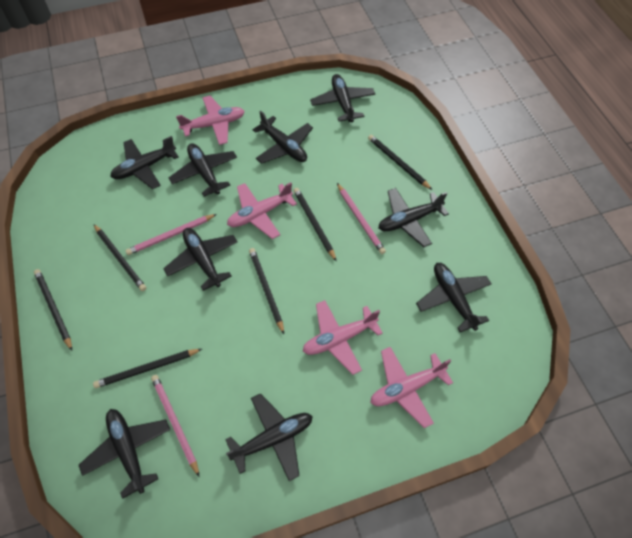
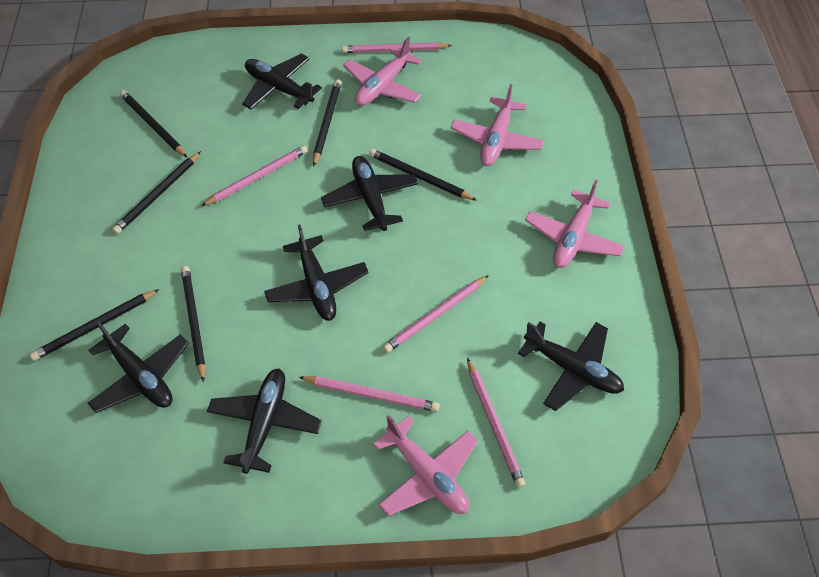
black plane: 9 -> 6
pink pencil: 3 -> 5

